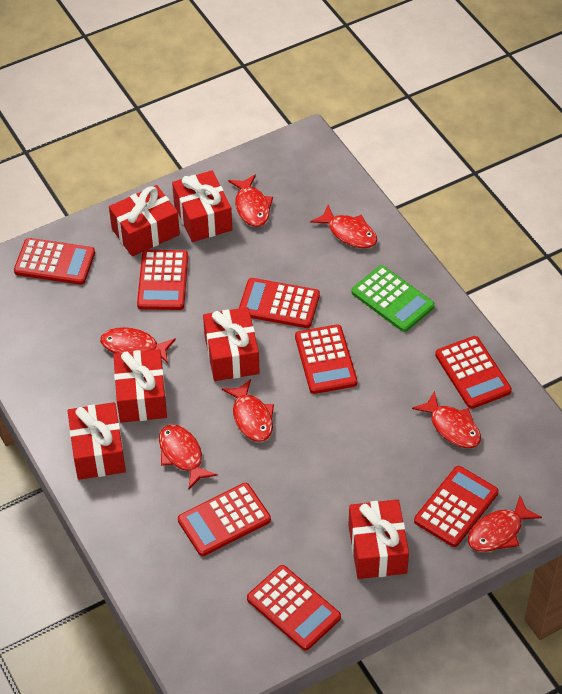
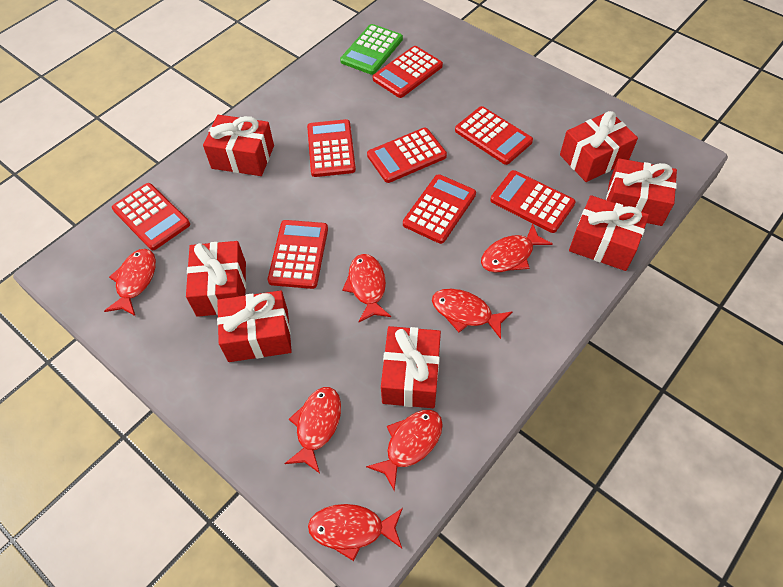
red gift: 6 -> 7

